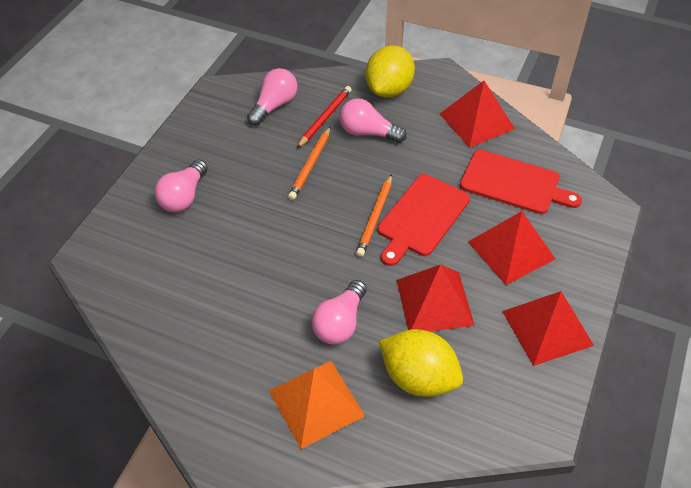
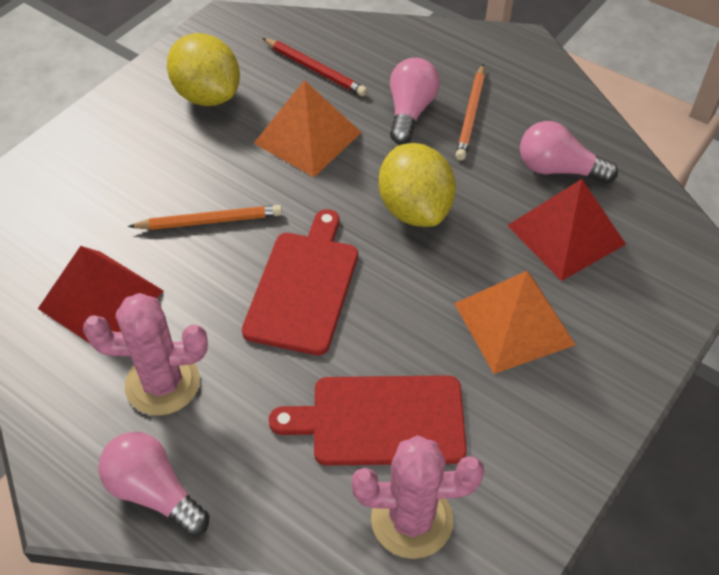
orange pyramid: 1 -> 2
pink cactus: 0 -> 2
pink light bulb: 4 -> 3
red pyramid: 4 -> 2

